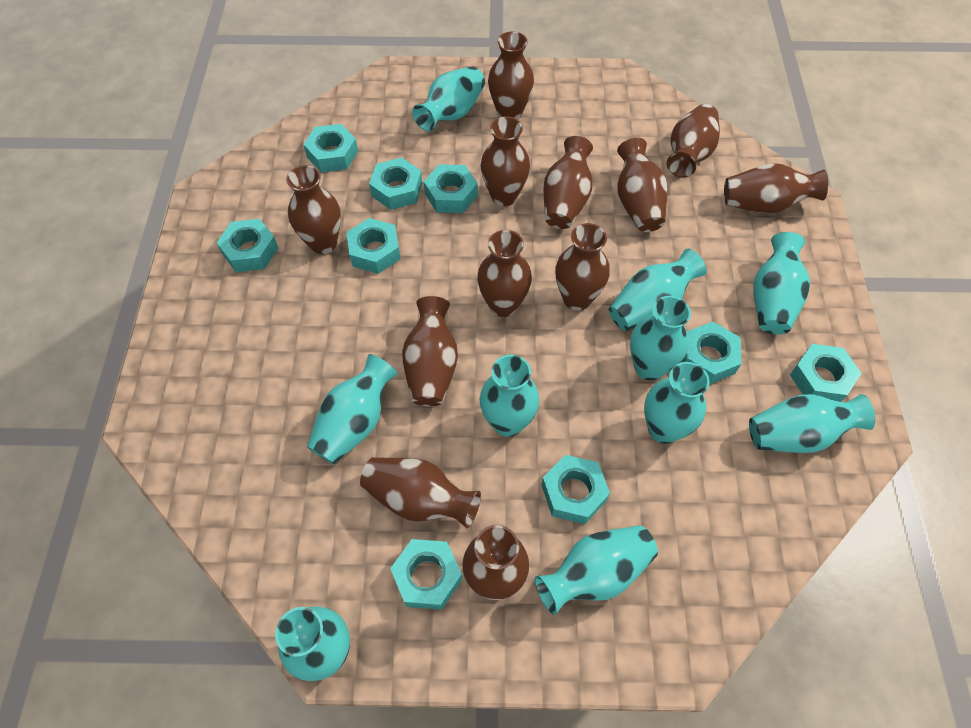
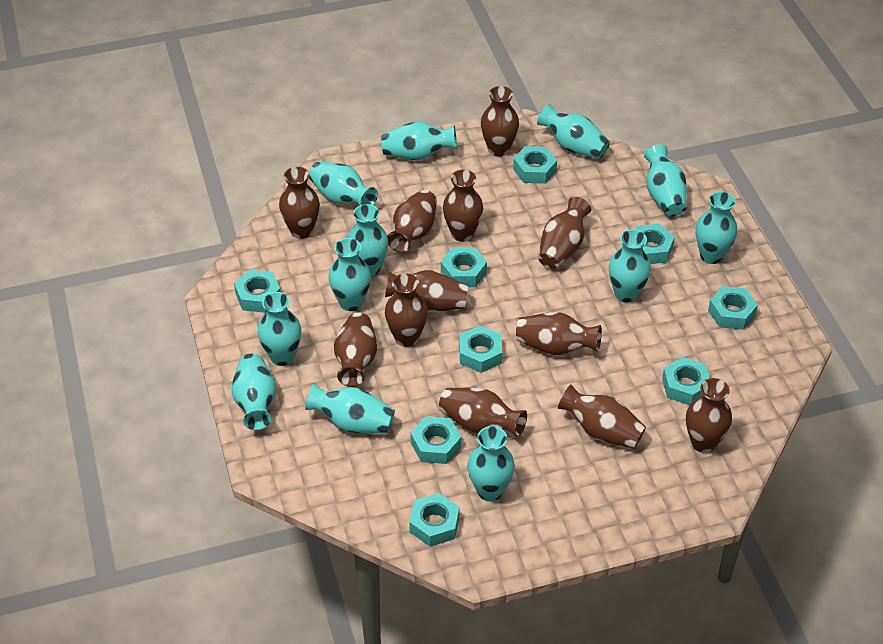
turquoise vase: 10 -> 12

